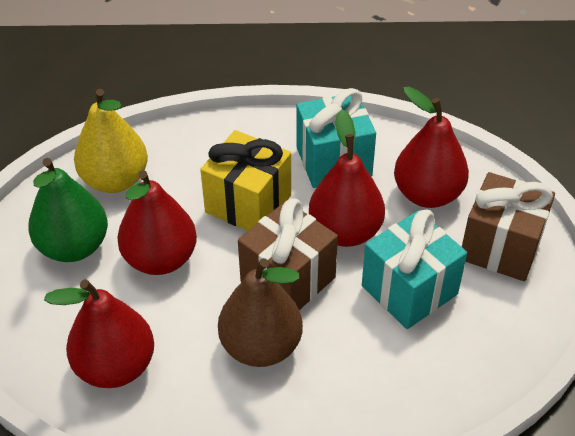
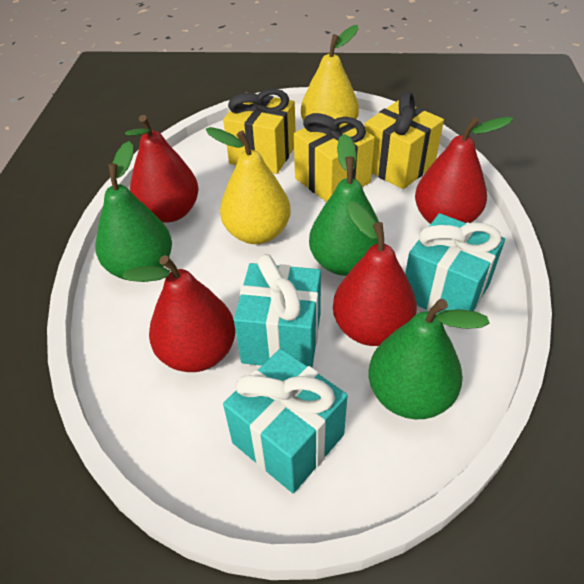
brown gift: 2 -> 0
brown pear: 1 -> 0
green pear: 1 -> 3
turquoise gift: 2 -> 3
yellow gift: 1 -> 3
yellow pear: 1 -> 2

